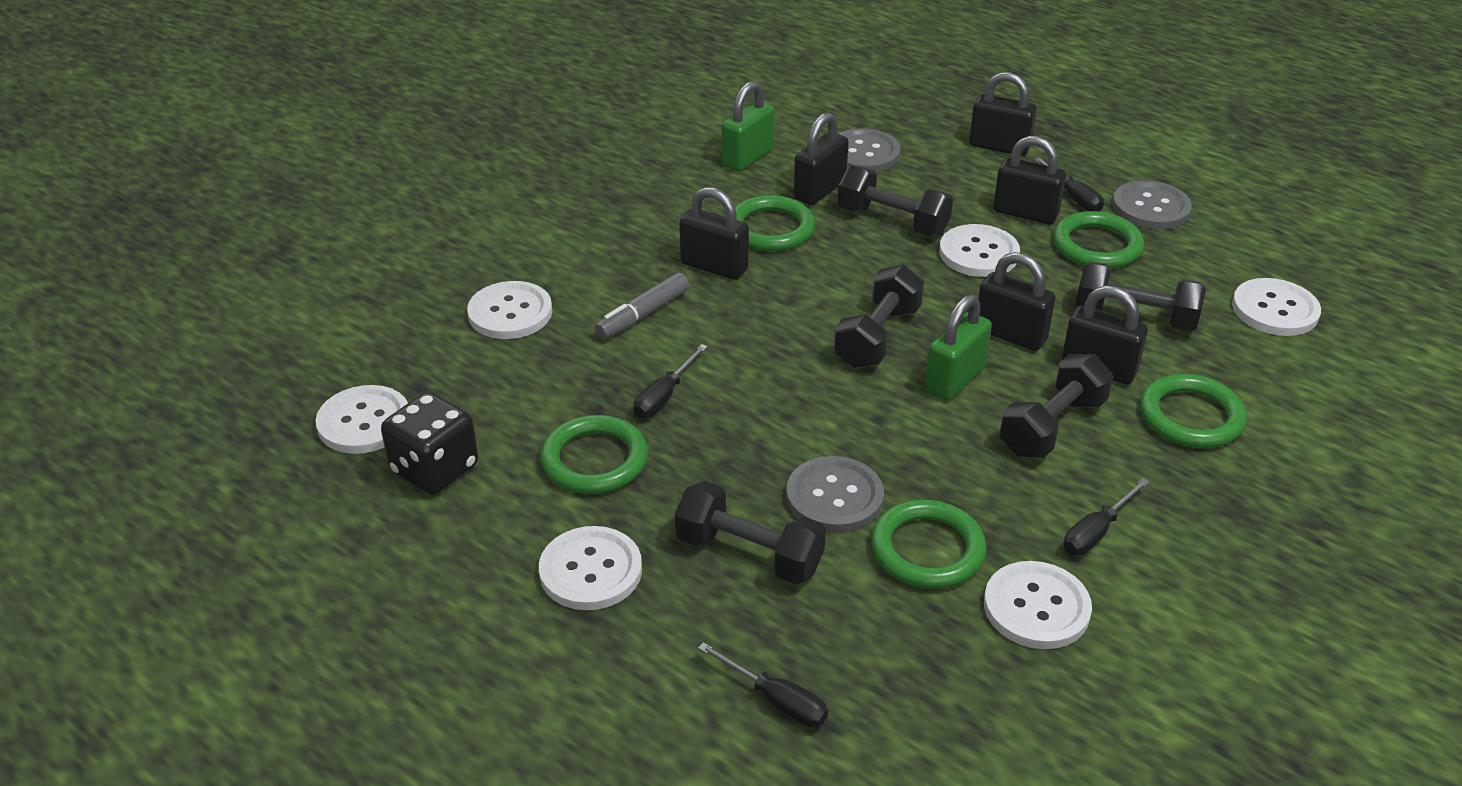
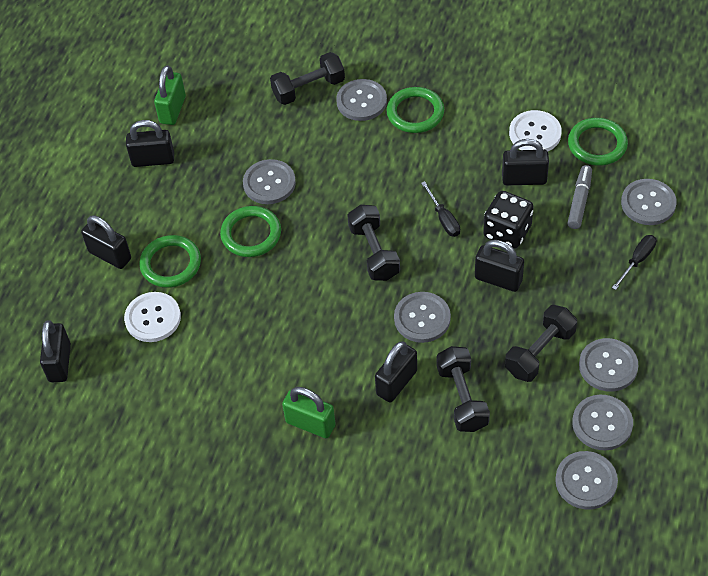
black dumbbell: 5 -> 4
black screwdriver: 4 -> 2
green ring: 5 -> 4
grey button: 3 -> 7
white button: 6 -> 2

